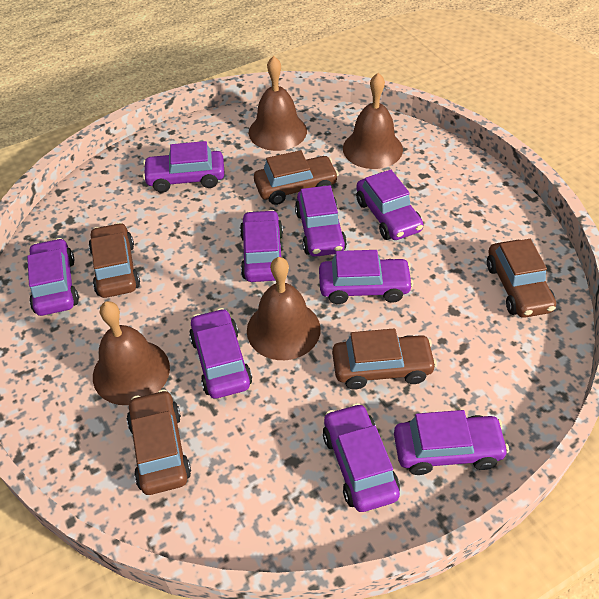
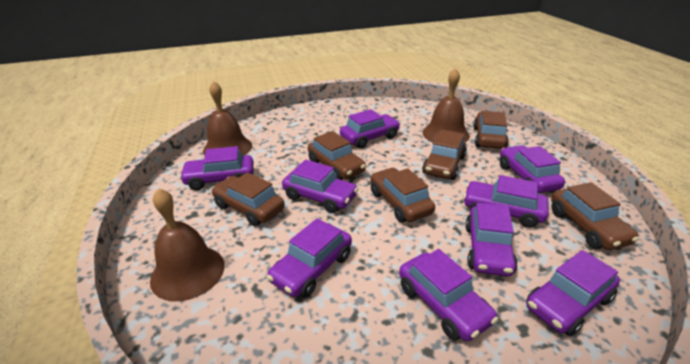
brown bell: 4 -> 3
brown car: 5 -> 6

